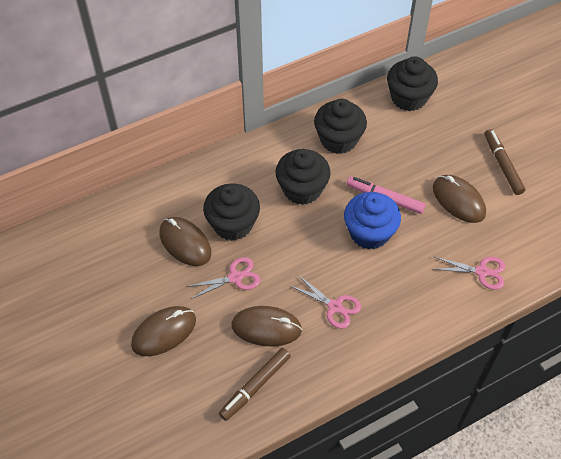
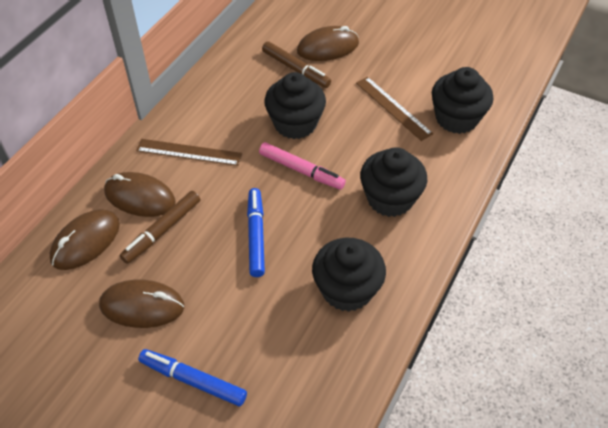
blue cupcake: 1 -> 0
blue marker: 0 -> 2
brown ruler: 0 -> 2
pink scissors: 3 -> 0

